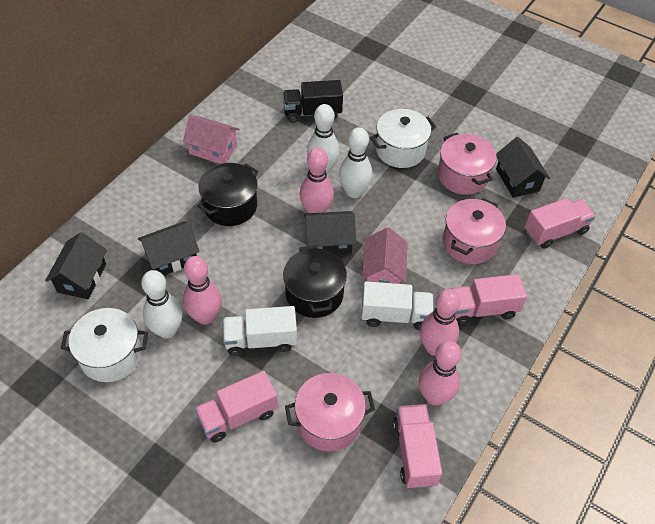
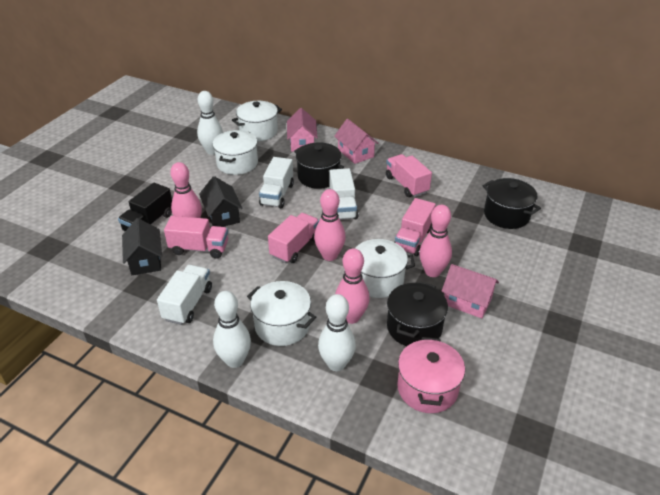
black house: 4 -> 2
black pot: 2 -> 3
pink house: 2 -> 3
pink pot: 3 -> 1
white pot: 2 -> 4
white truck: 2 -> 3

